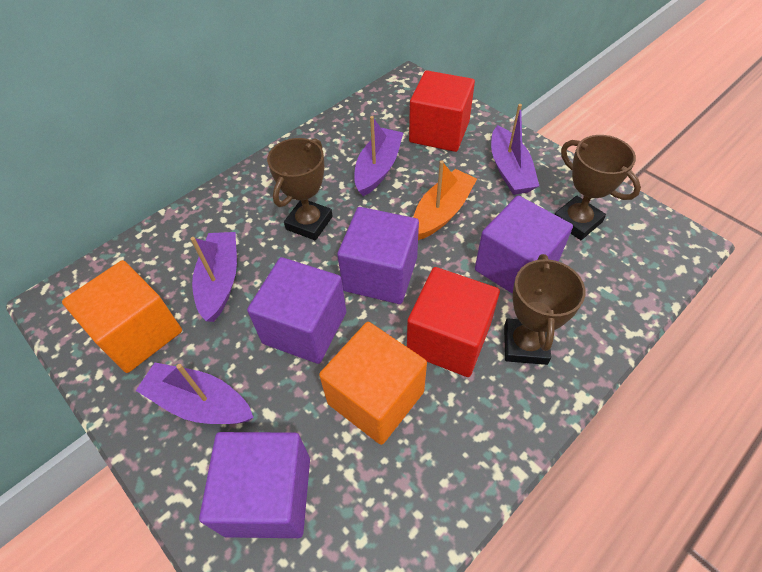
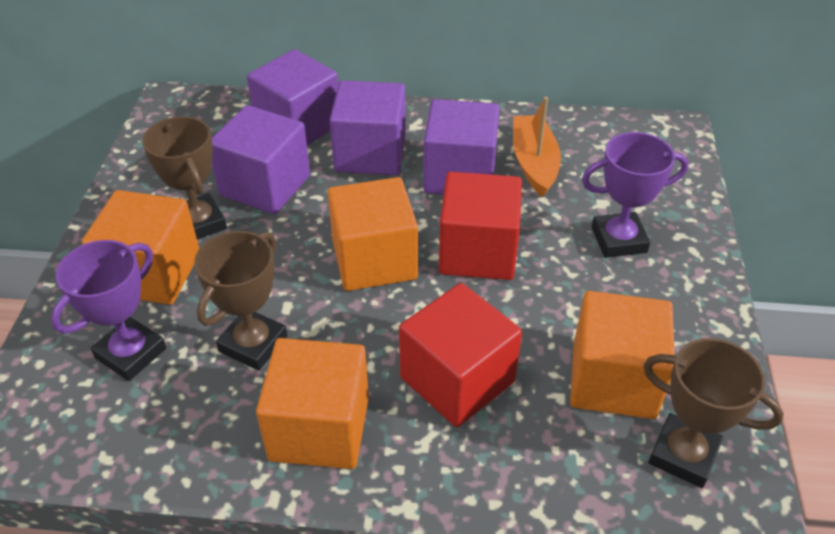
orange cube: 2 -> 4
purple boat: 4 -> 0
purple trophy: 0 -> 2

